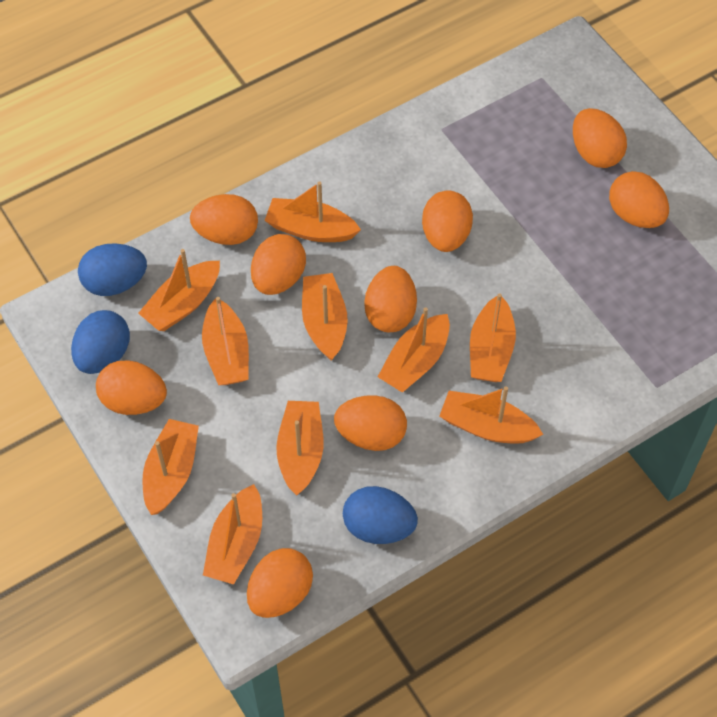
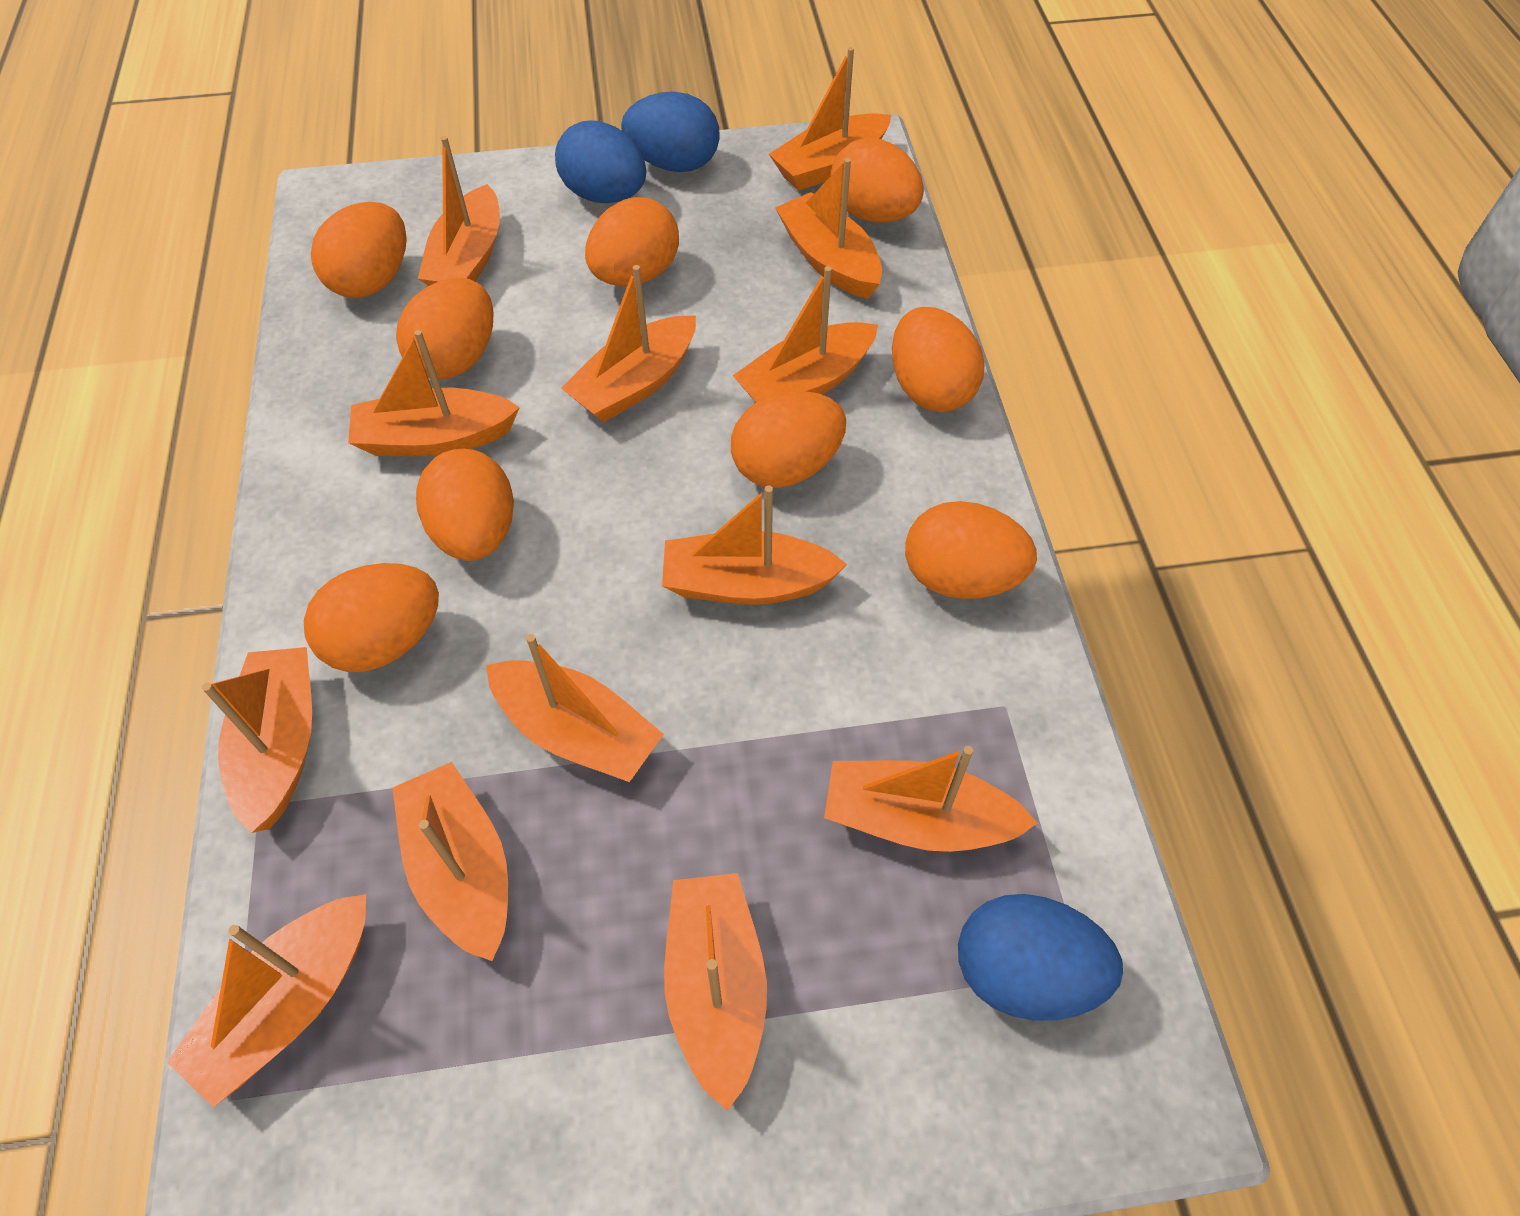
orange boat: 10 -> 13

